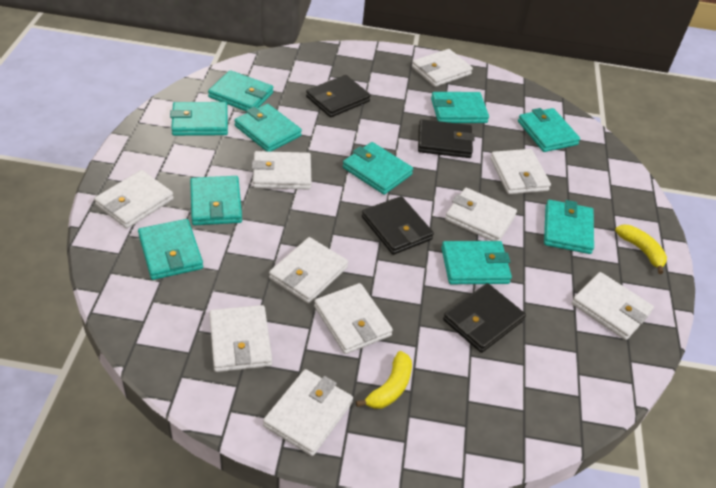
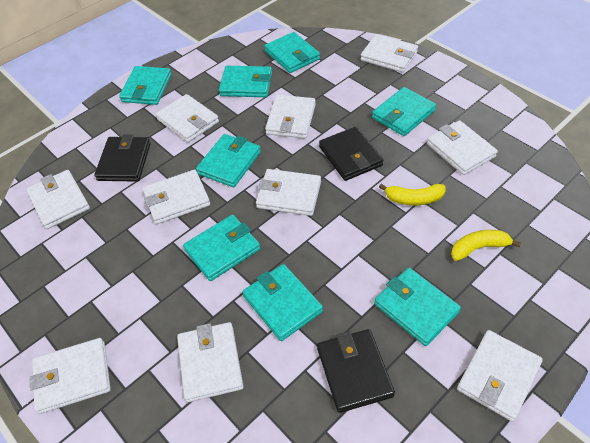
black wallet: 4 -> 3
turquoise wallet: 10 -> 8

